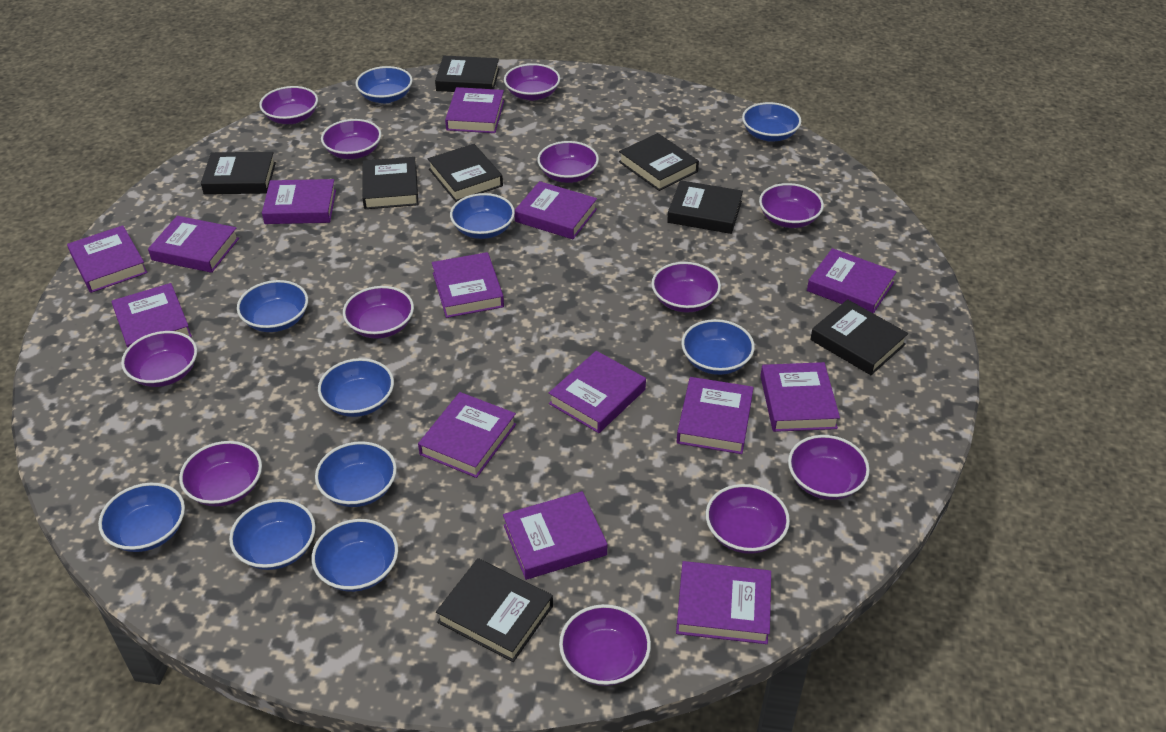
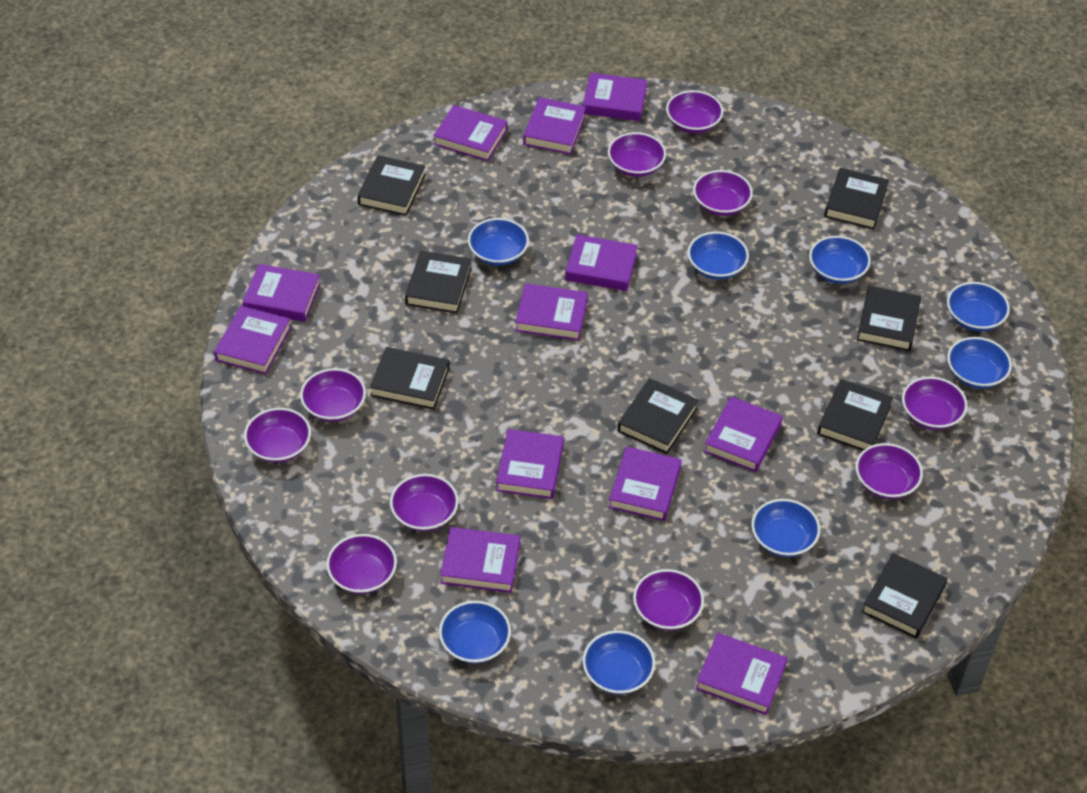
blue bowl: 10 -> 8
purple book: 14 -> 12
purple bowl: 12 -> 10

